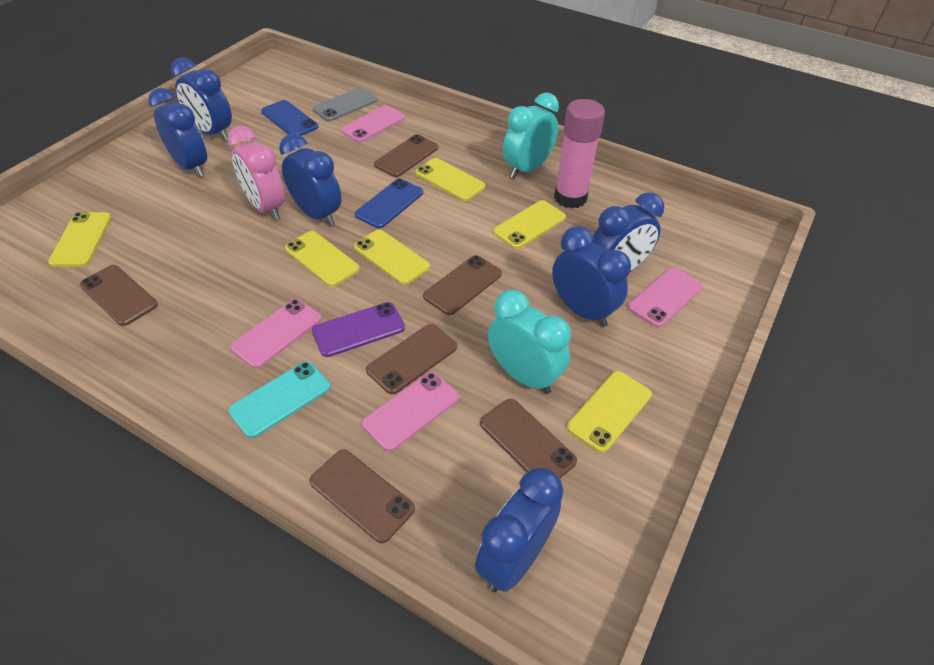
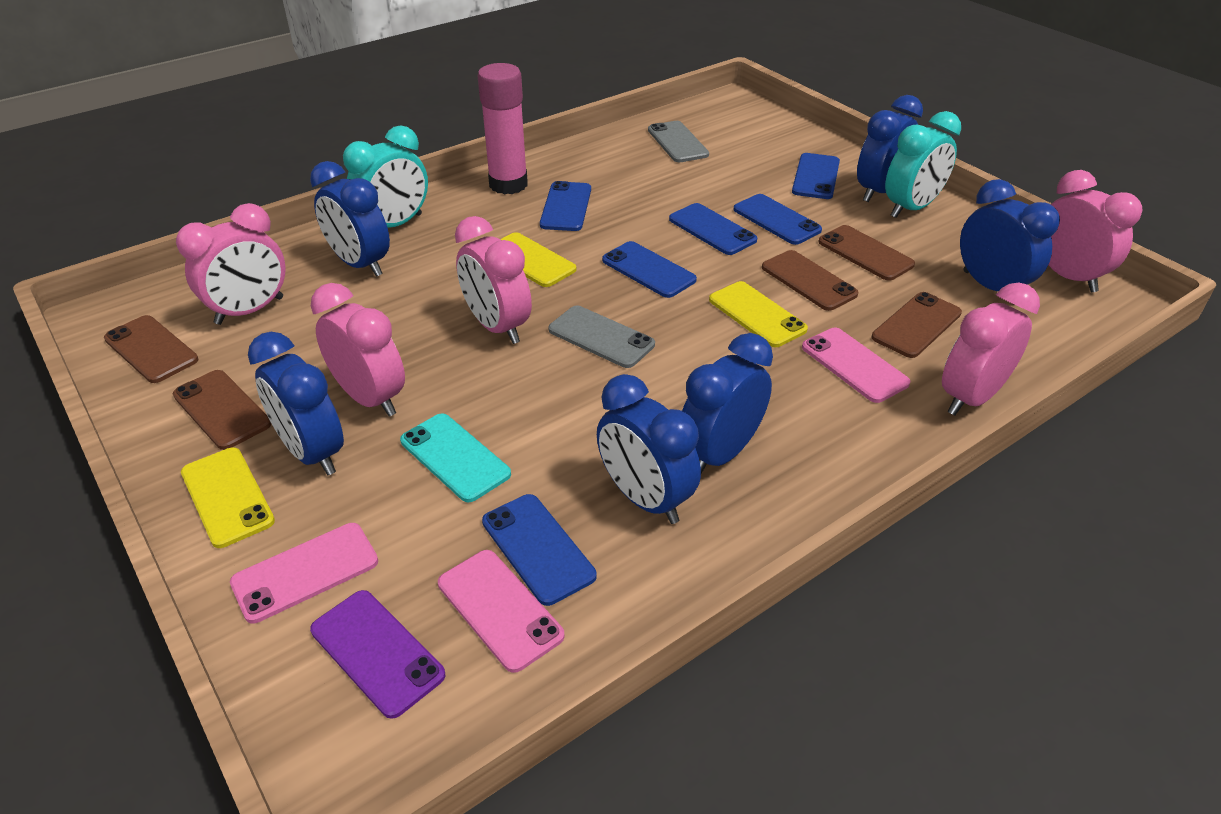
blue phone: 2 -> 6
brown phone: 6 -> 5
grey phone: 1 -> 2
pink clock: 1 -> 5
pink phone: 4 -> 3
yellow phone: 6 -> 3

